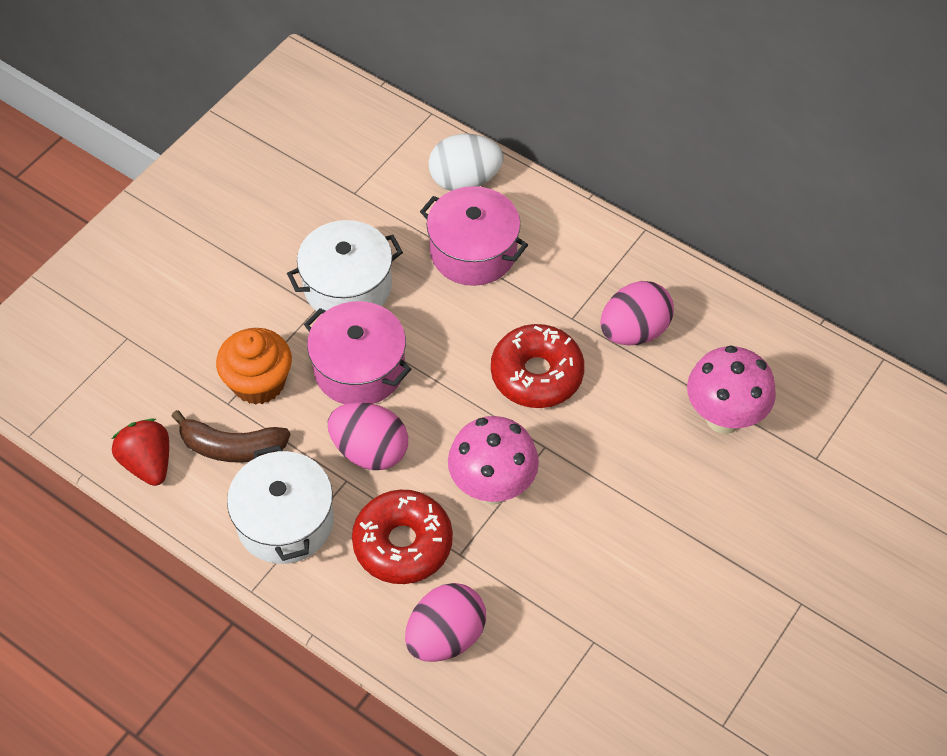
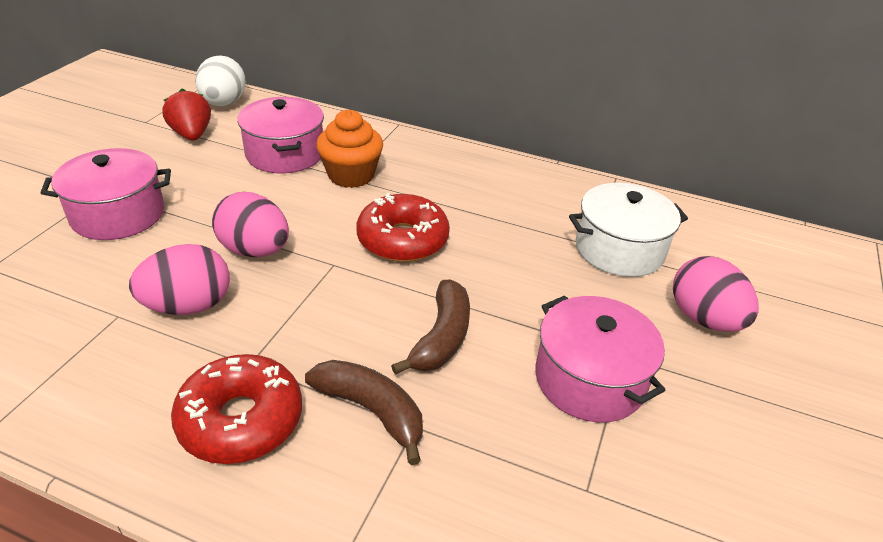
brown banana: 1 -> 2
pink mushroom: 2 -> 0
pink pot: 2 -> 3
white pot: 2 -> 1

